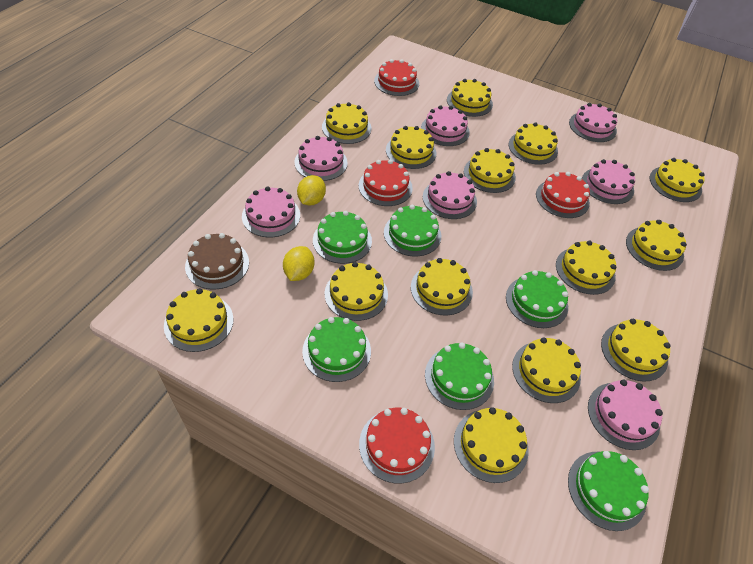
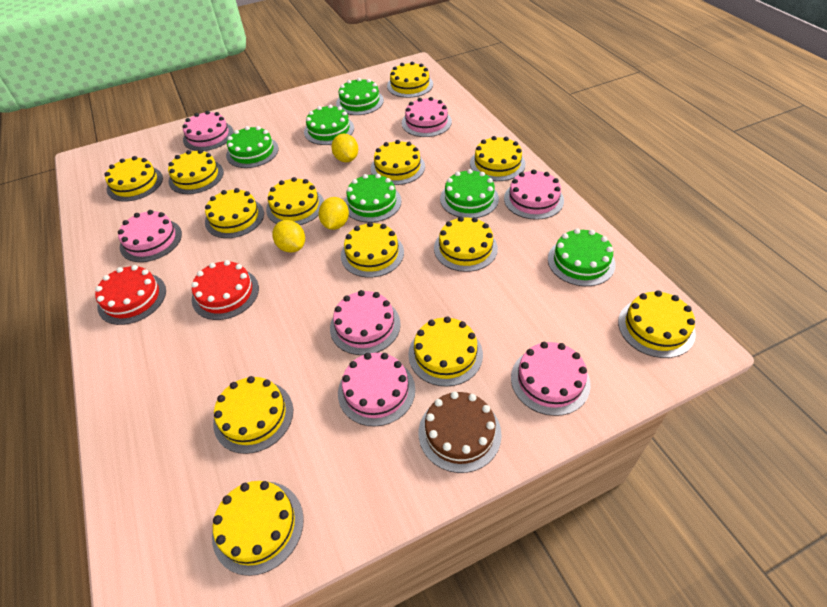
red cake: 4 -> 2
yellow cake: 14 -> 13
yellow lemon: 2 -> 3

